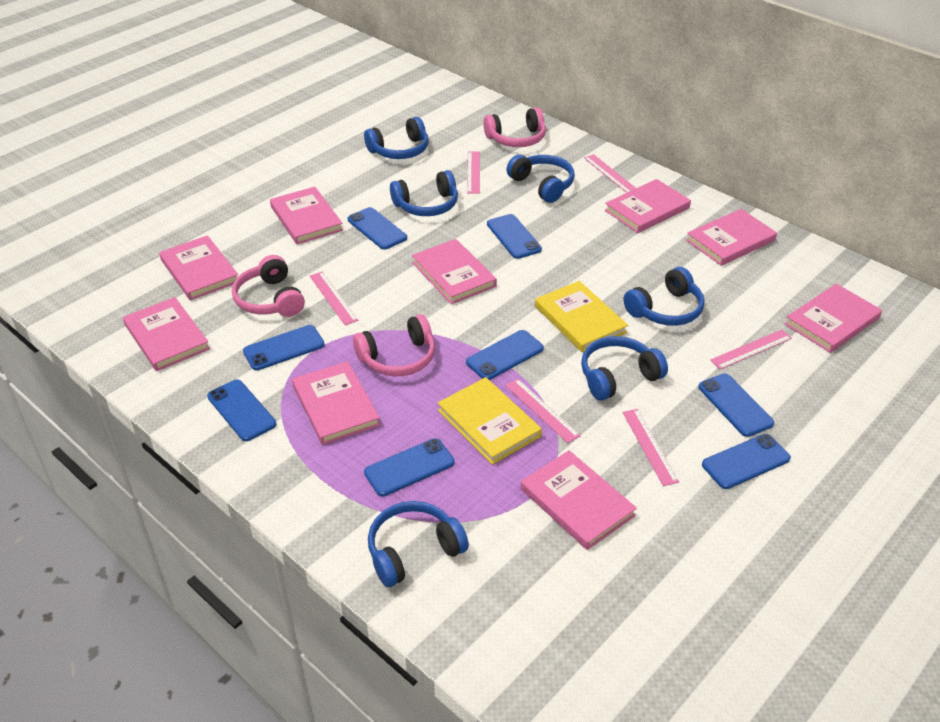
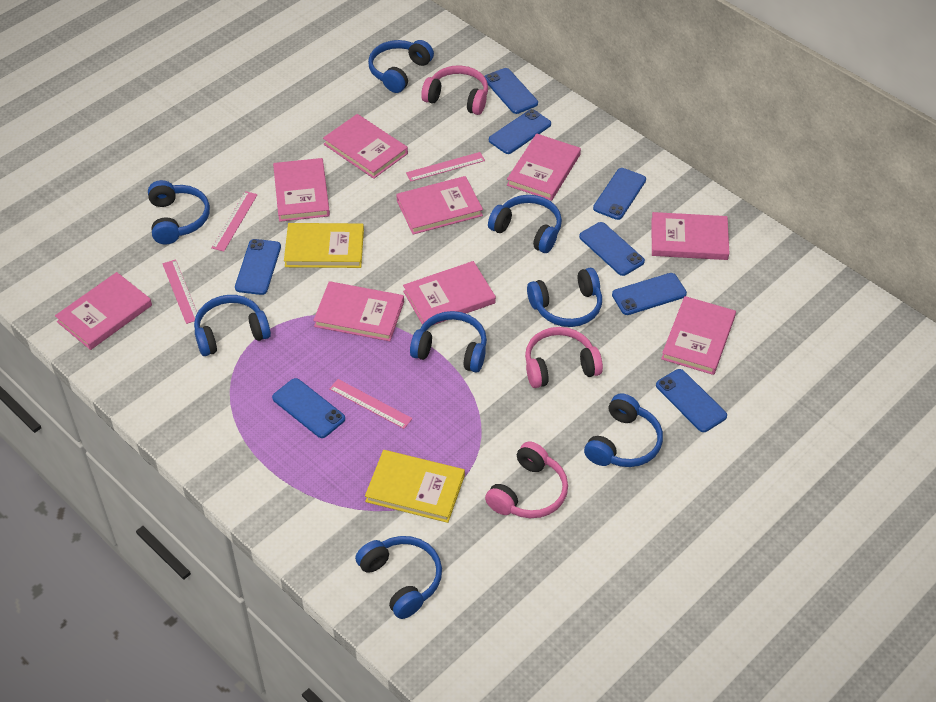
blue headphones: 6 -> 8
pink ruler: 6 -> 4

